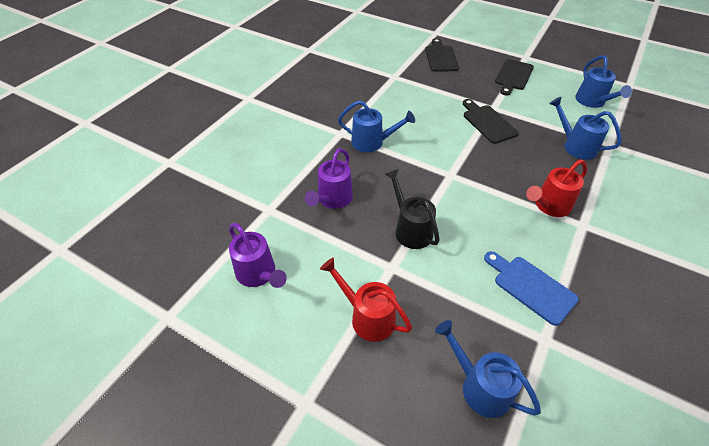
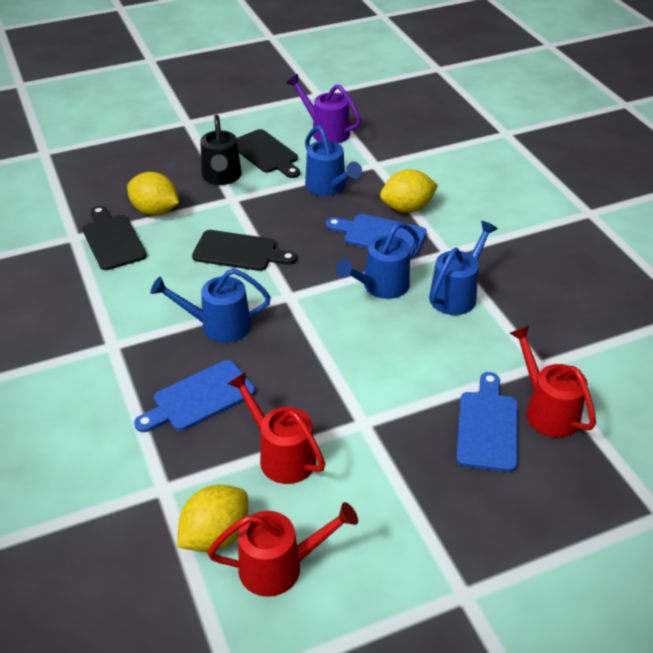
blue cutting board: 1 -> 3
purple watering can: 2 -> 1
red watering can: 2 -> 3
yellow lemon: 0 -> 3

